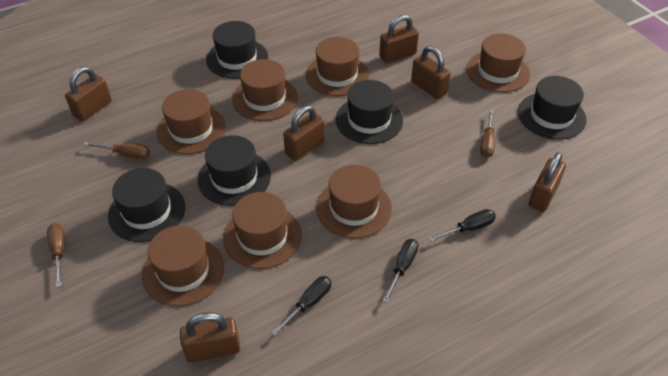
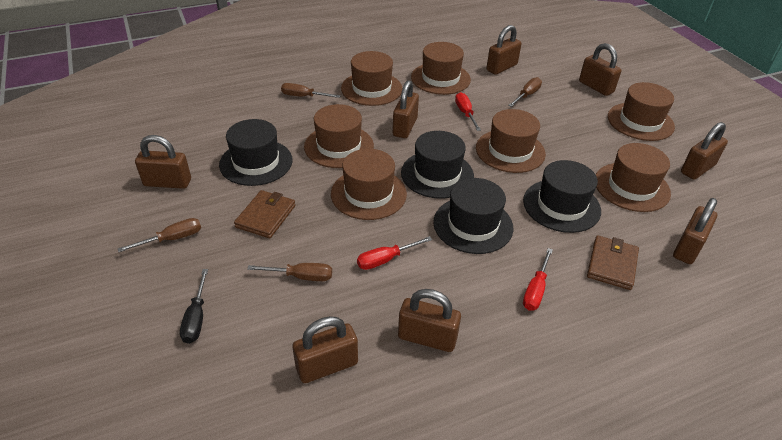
black hat: 5 -> 4
black screwdriver: 3 -> 1
brown padlock: 6 -> 8
brown screwdriver: 3 -> 4
brown wallet: 0 -> 2
red screwdriver: 0 -> 3

